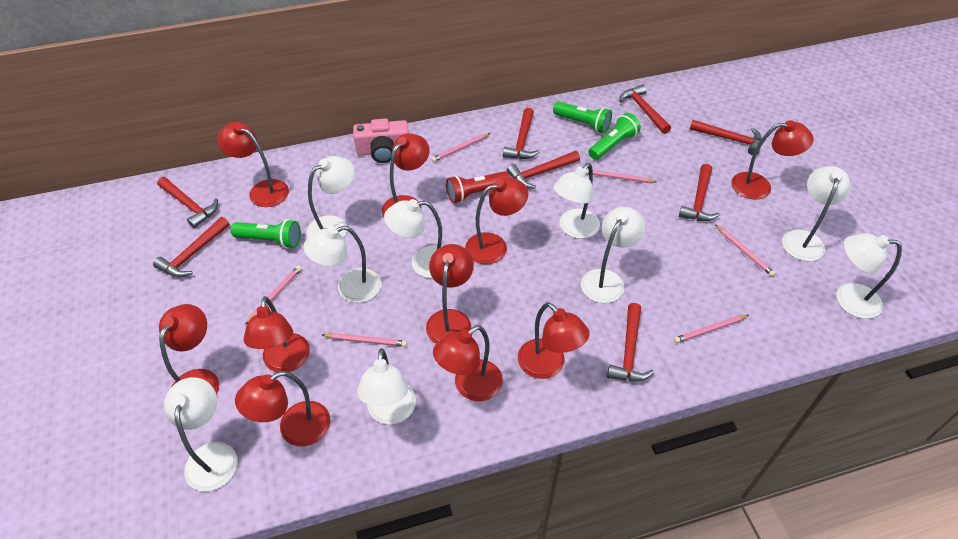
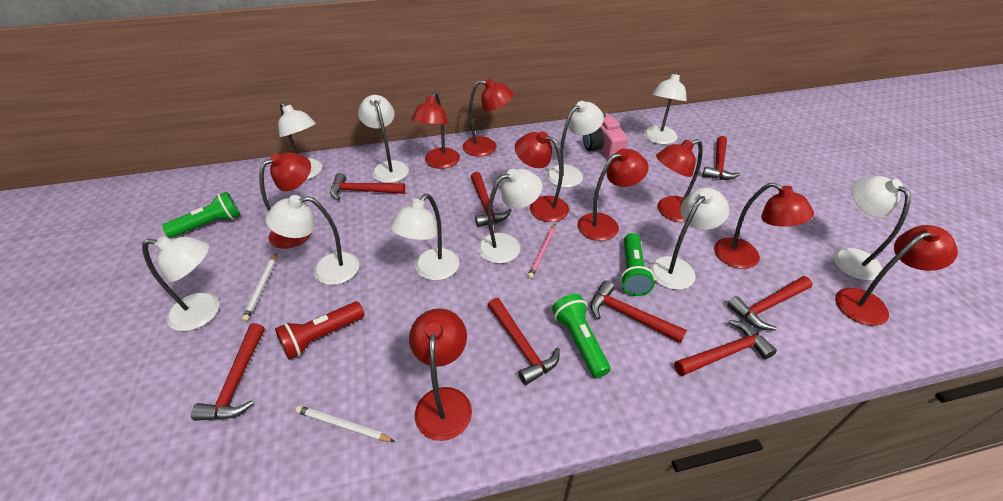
pink pencil: 6 -> 1
red lamp: 10 -> 9
white lamp: 9 -> 10
white pencil: 0 -> 2

